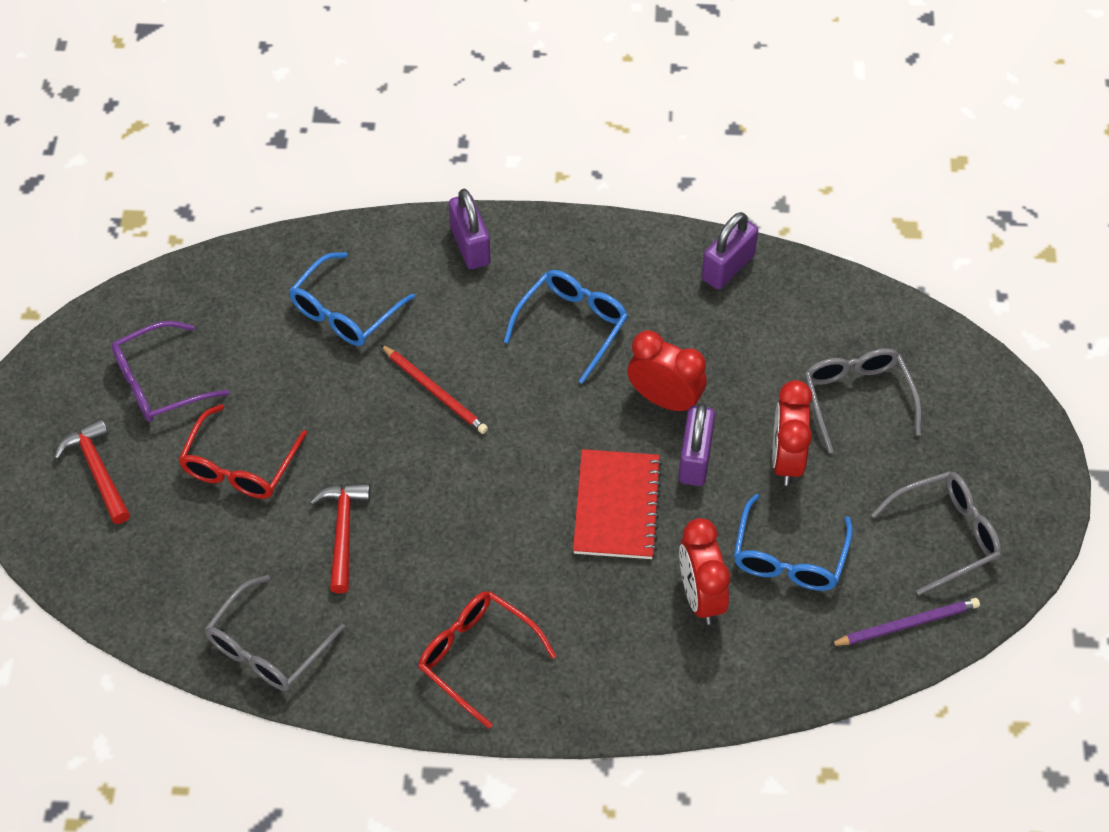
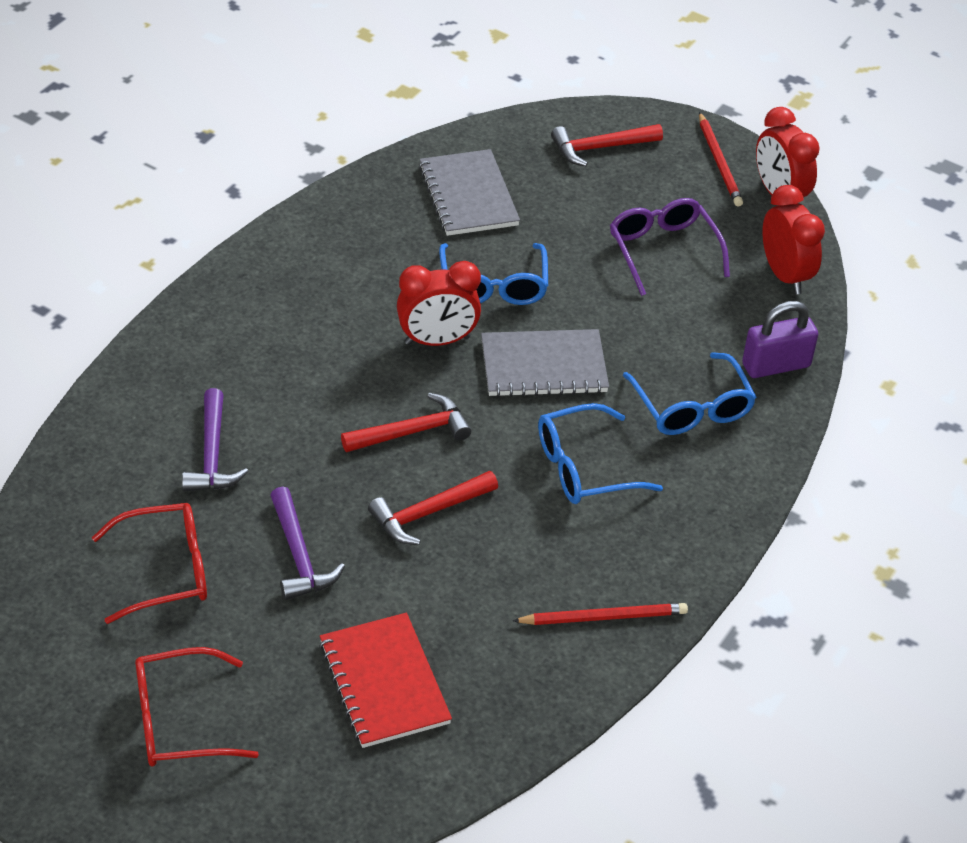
grey glasses: 3 -> 0
grey notebook: 0 -> 2
purple hammer: 0 -> 2
purple padlock: 3 -> 1
purple pencil: 1 -> 0
red hammer: 2 -> 3
red pencil: 1 -> 2

